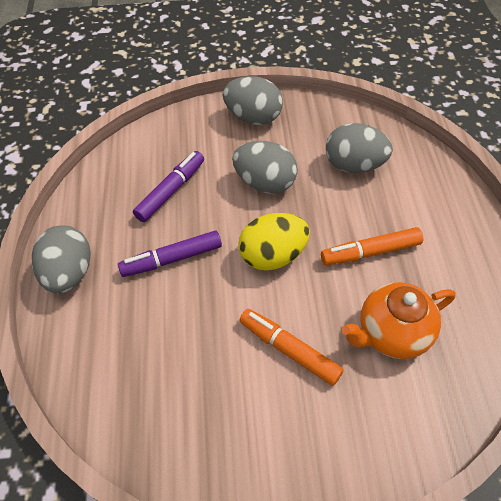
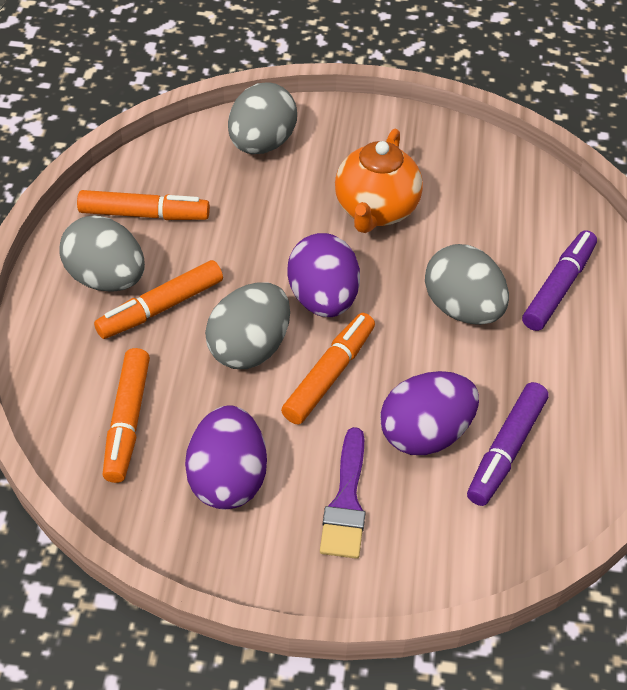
orange marker: 2 -> 4
purple brush: 0 -> 1
purple egg: 0 -> 3
yellow egg: 1 -> 0

